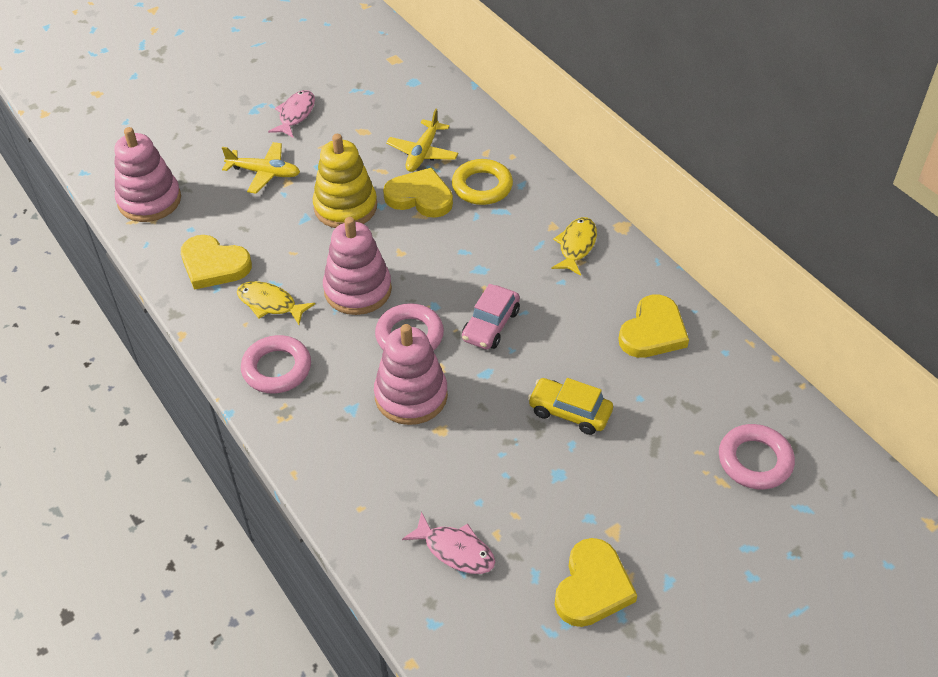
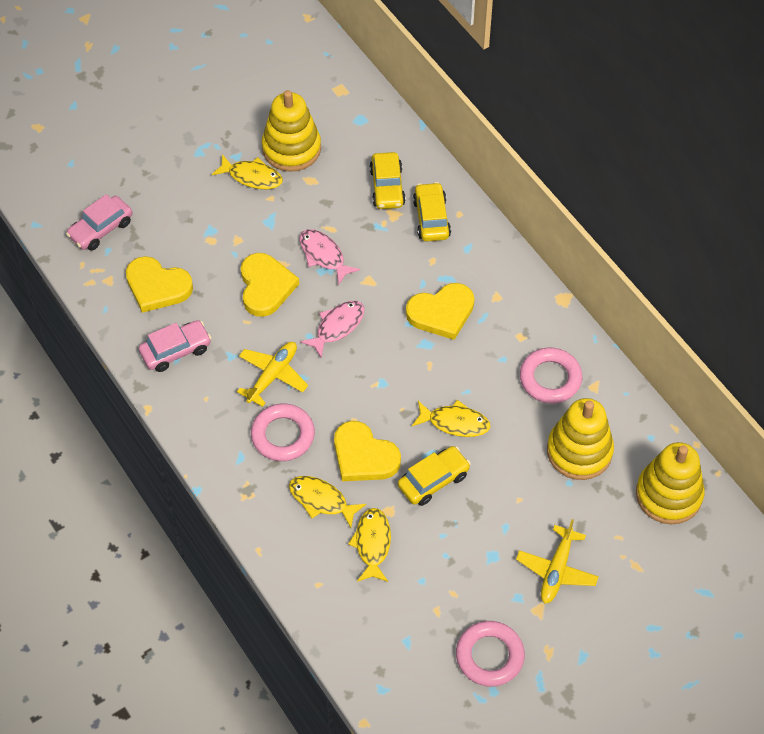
pink car: 1 -> 2
pink stacking toy: 3 -> 0
yellow car: 1 -> 3
yellow fish: 2 -> 4
yellow ring: 1 -> 0
yellow stacking toy: 1 -> 3

